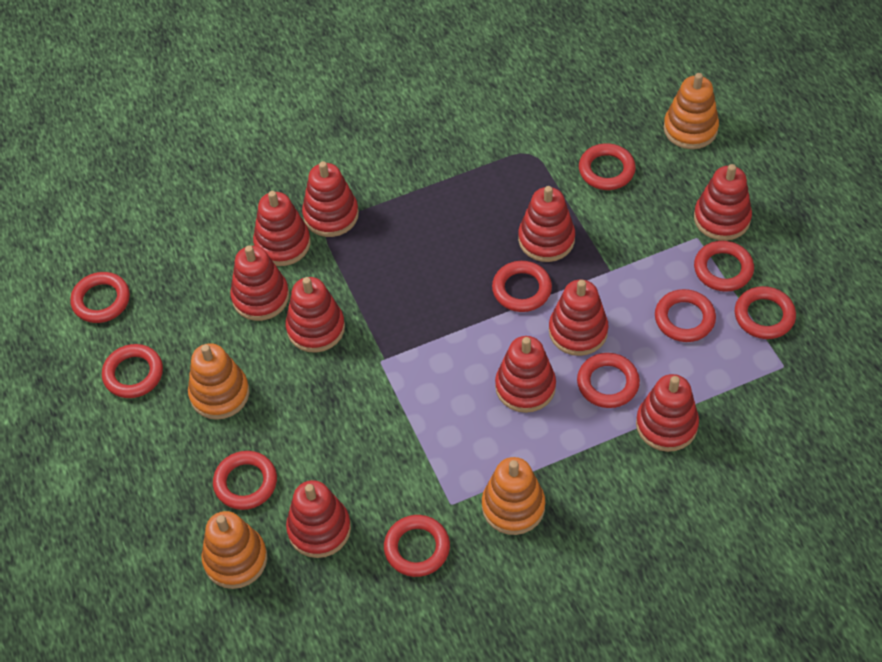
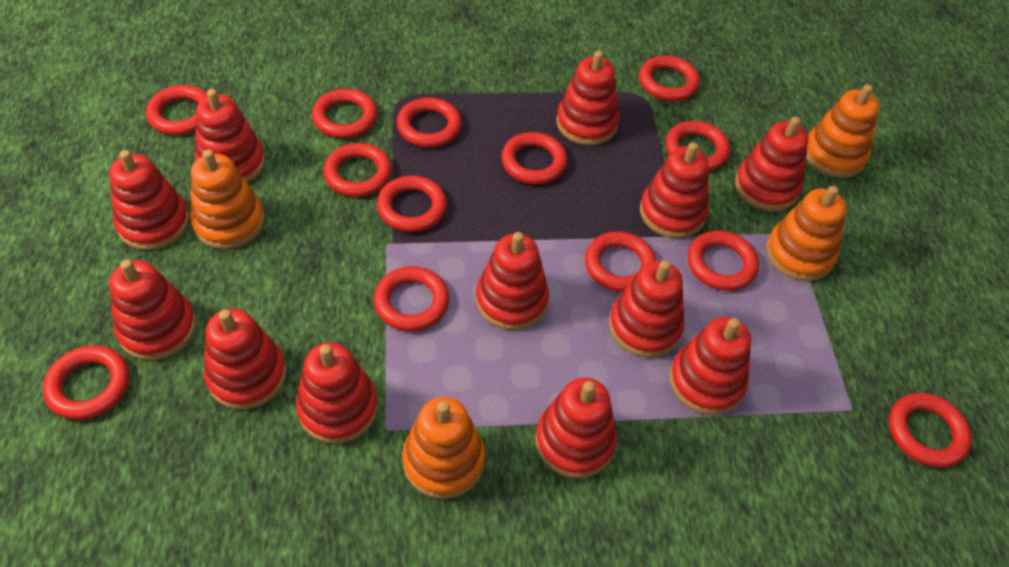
red ring: 10 -> 13
red stacking toy: 10 -> 12

